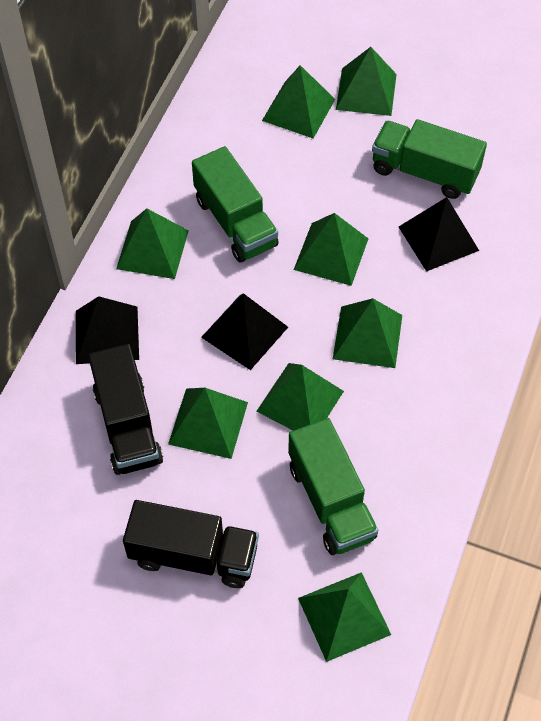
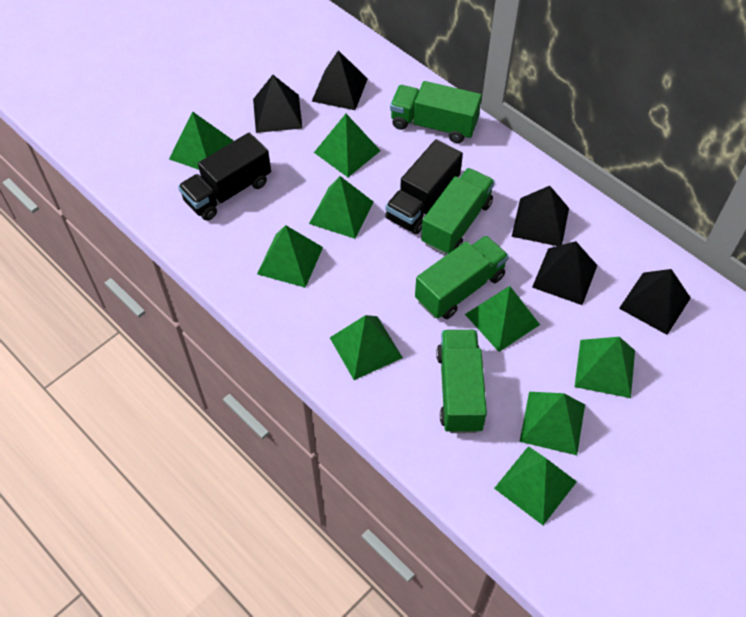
black pyramid: 3 -> 5
green pyramid: 8 -> 9
green truck: 3 -> 4

